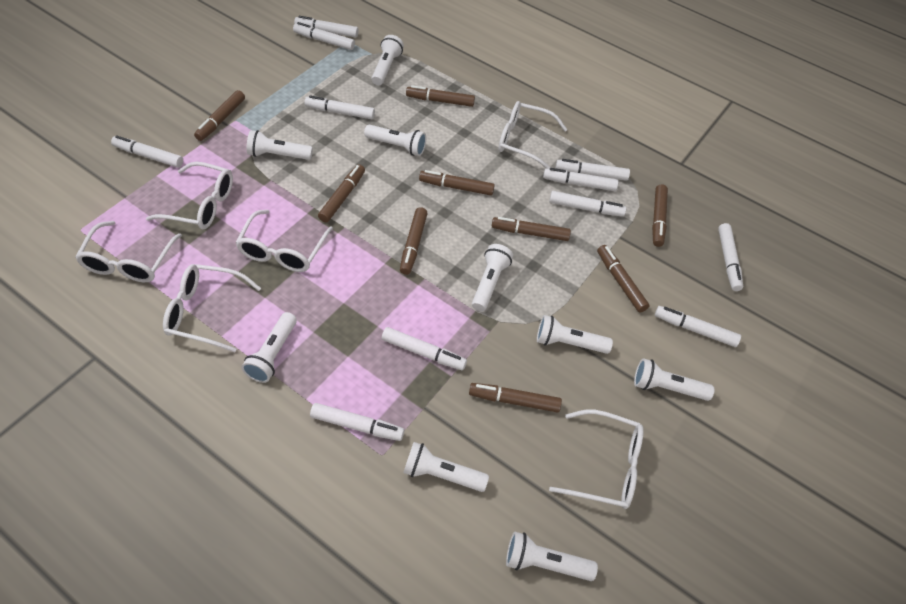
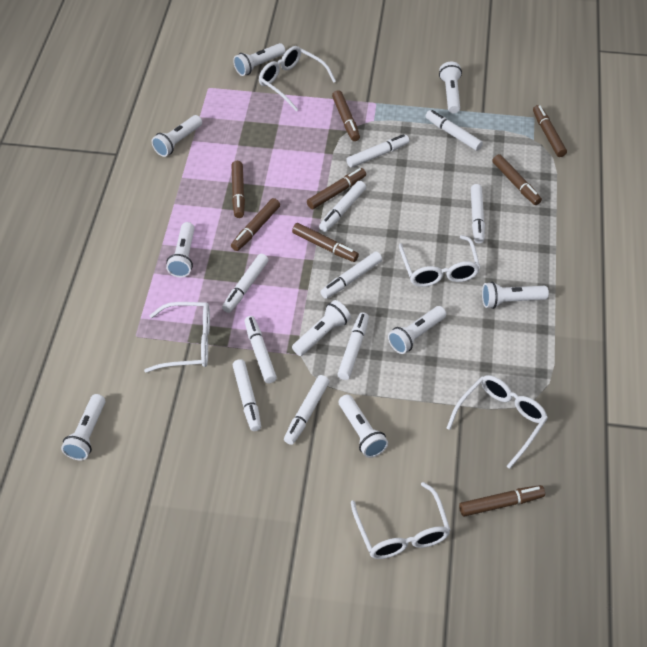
brown marker: 9 -> 8
white glasses: 6 -> 5
white marker: 11 -> 10

